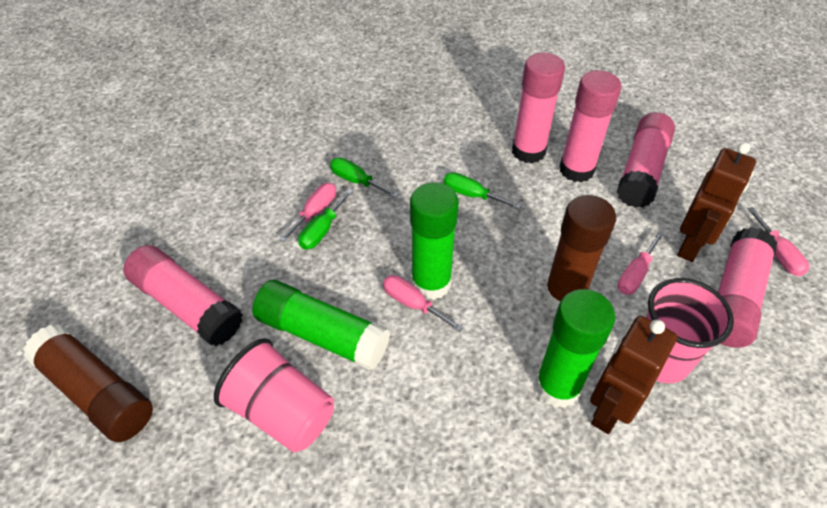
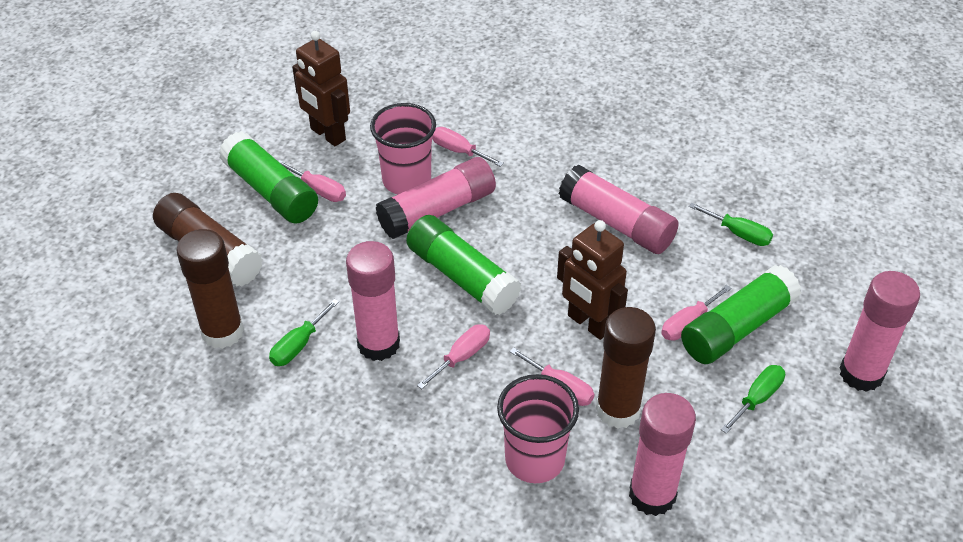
brown glue stick: 2 -> 3
pink screwdriver: 4 -> 5

